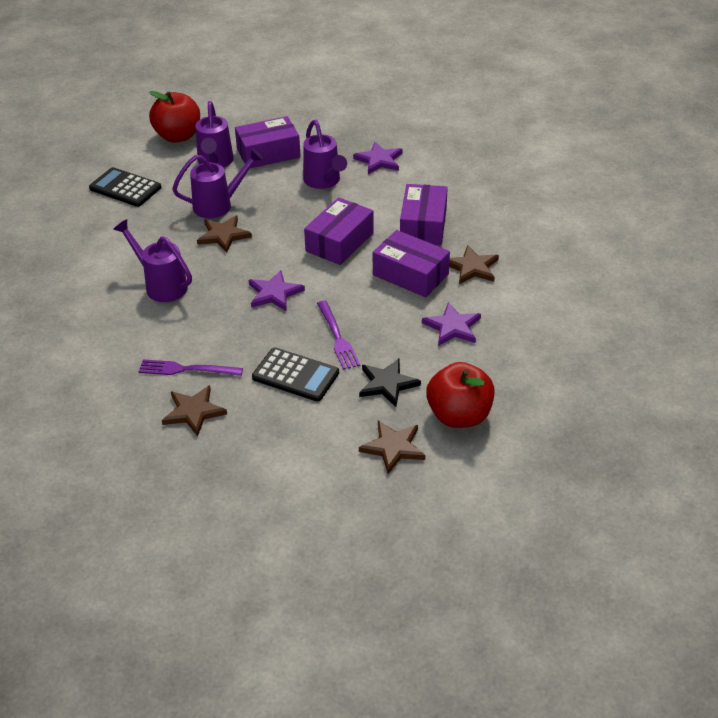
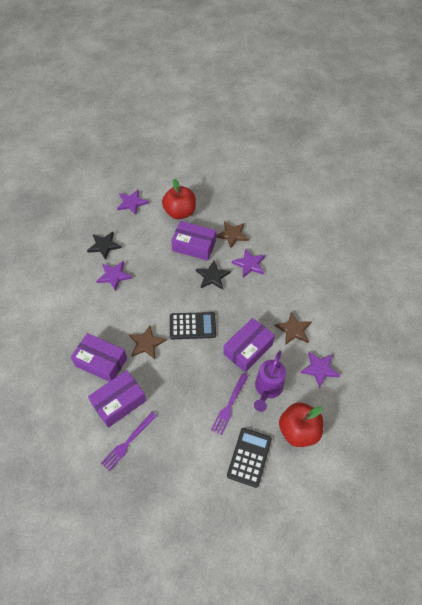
black star: 1 -> 2
brown star: 4 -> 3
purple star: 3 -> 4
purple watering can: 4 -> 1

